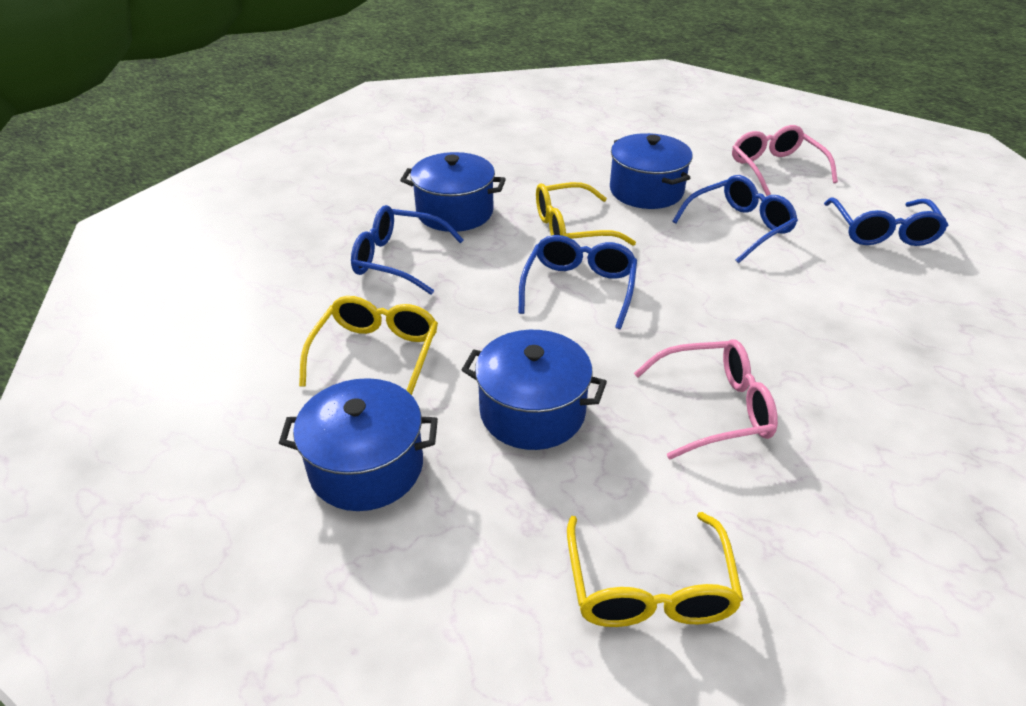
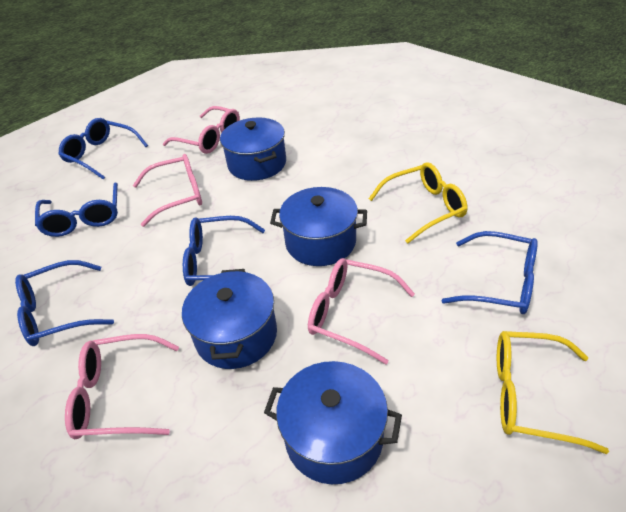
blue glasses: 4 -> 5
pink glasses: 2 -> 4
yellow glasses: 3 -> 2

